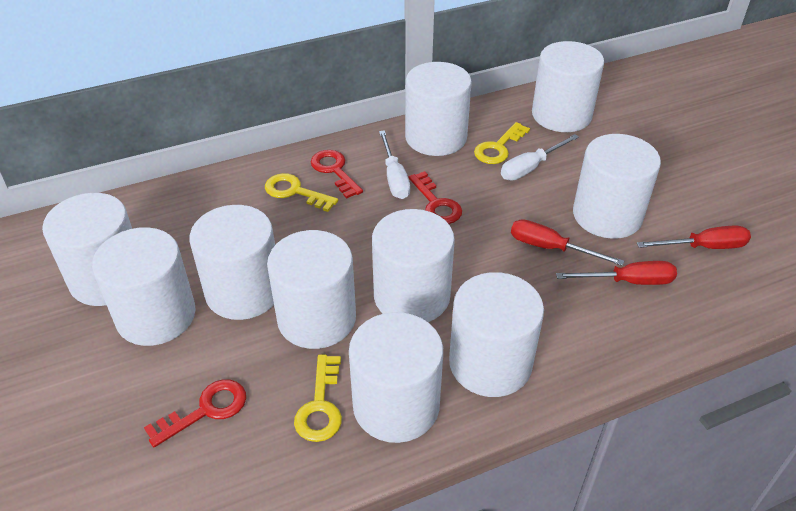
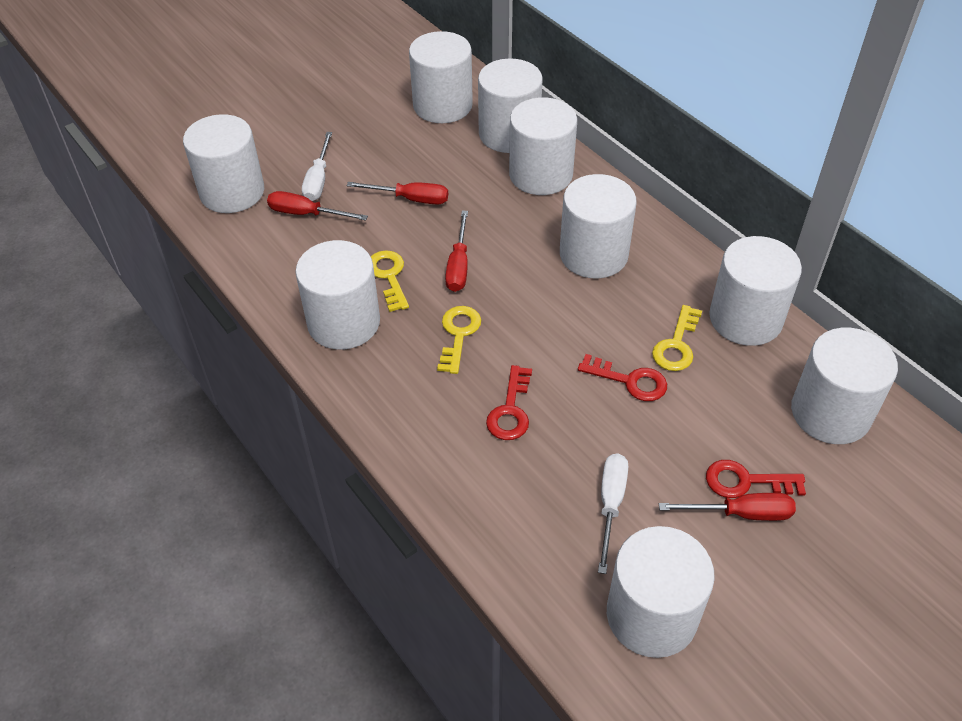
red screwdriver: 3 -> 4
white cylinder: 10 -> 9

